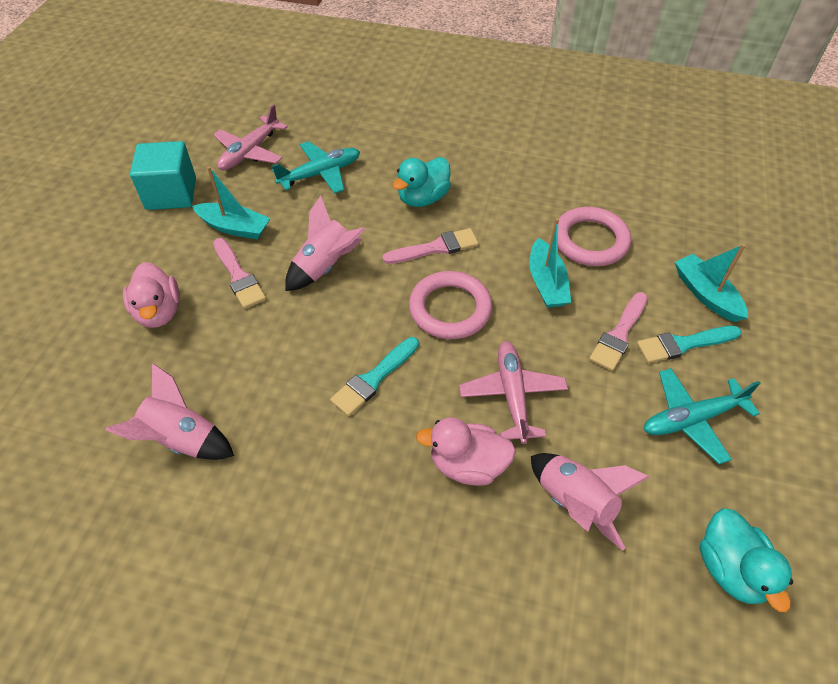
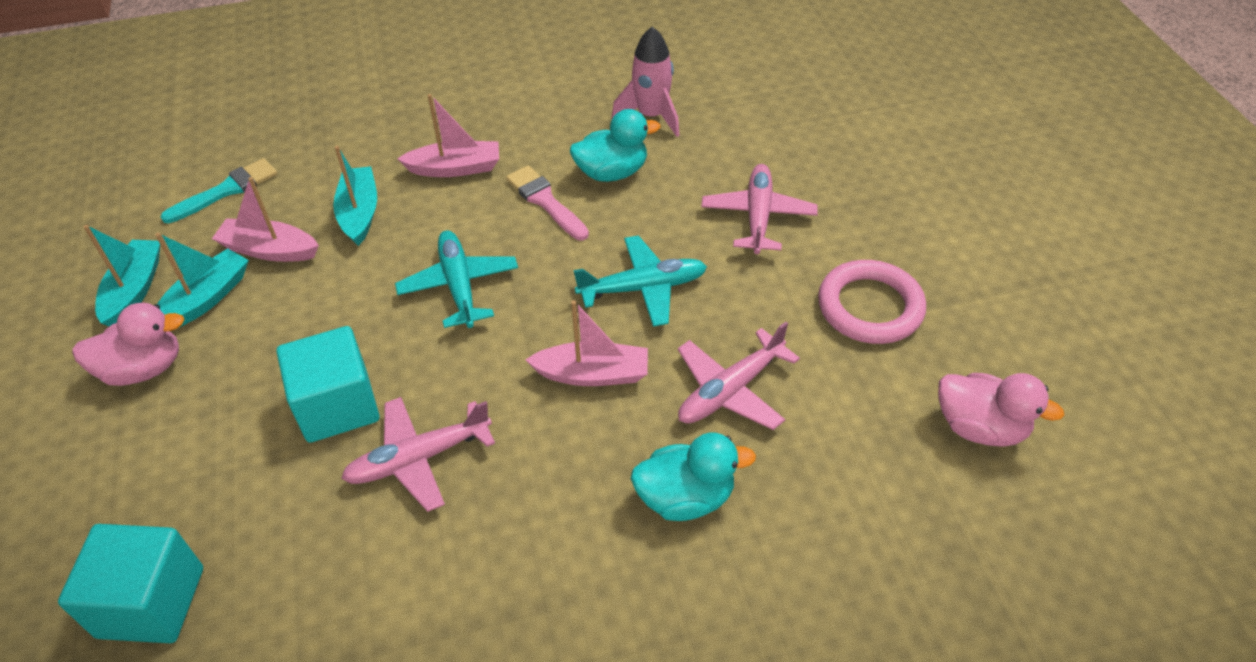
pink boat: 0 -> 3
pink brush: 3 -> 1
pink plane: 2 -> 3
pink ring: 2 -> 1
pink rocket: 3 -> 1
turquoise brush: 2 -> 1
turquoise cube: 1 -> 2

